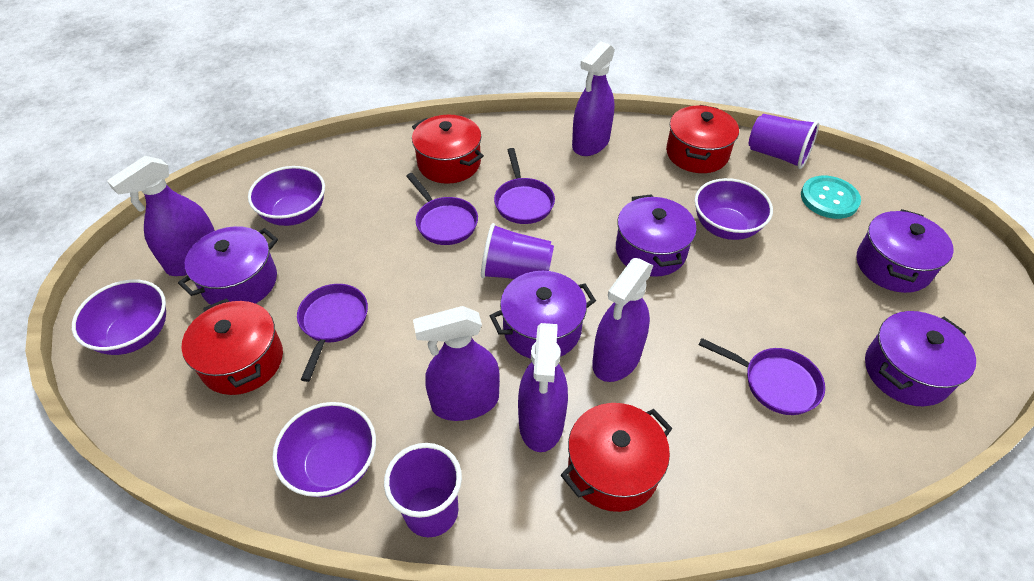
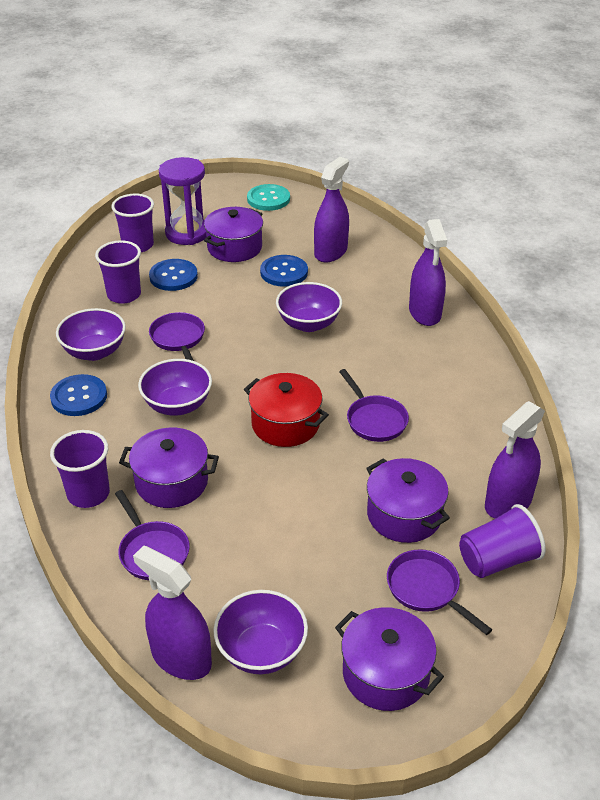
blue button: 0 -> 3
purple cup: 3 -> 4
purple hourglass: 0 -> 1
purple pot: 5 -> 4
purple spray bottle: 5 -> 4
red pot: 4 -> 1

